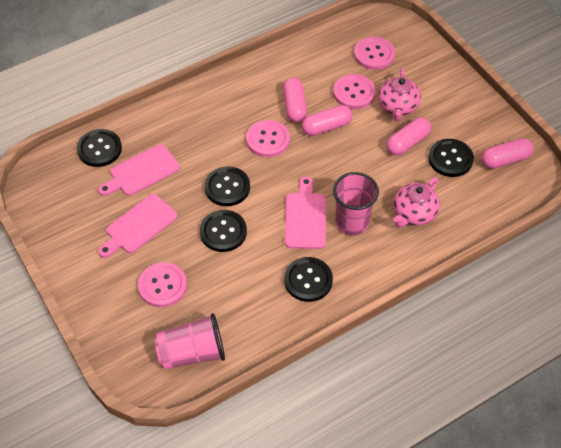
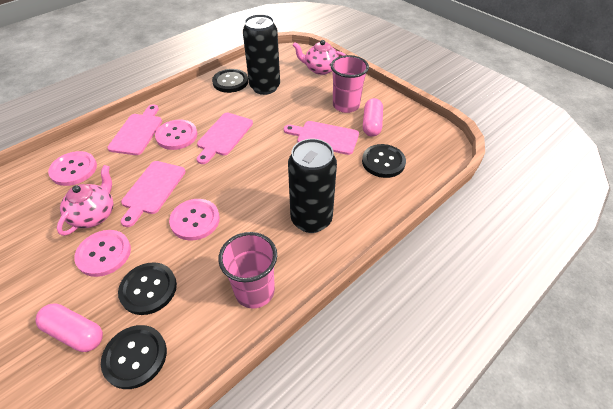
black button: 5 -> 4
black can: 0 -> 2
pink capsule: 4 -> 2
pink cutting board: 3 -> 4

